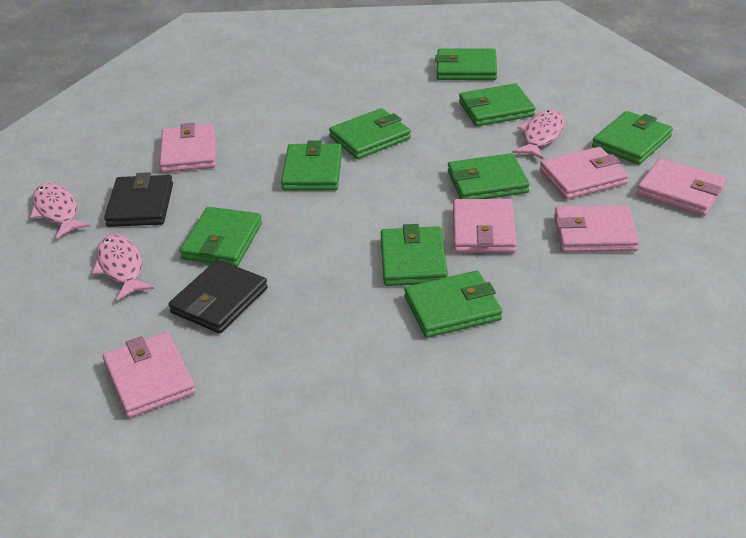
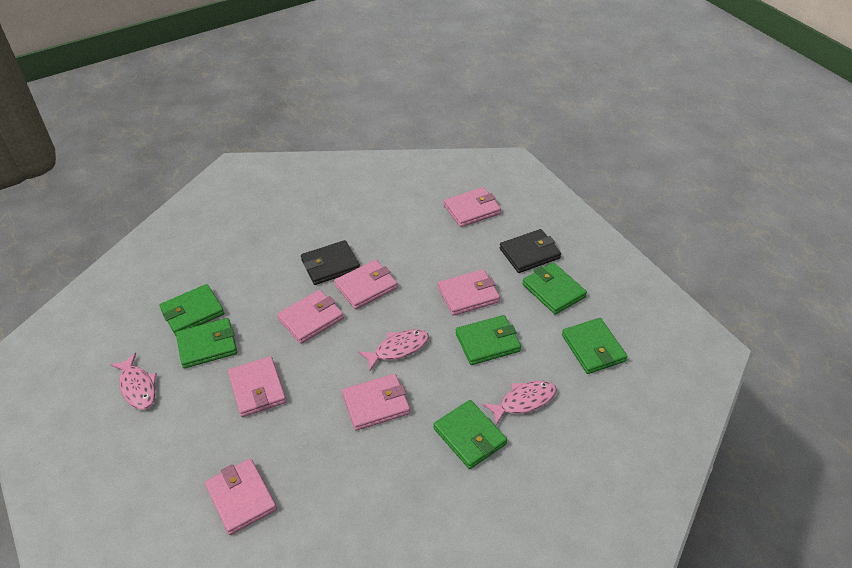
green wallet: 9 -> 6
pink wallet: 6 -> 7

